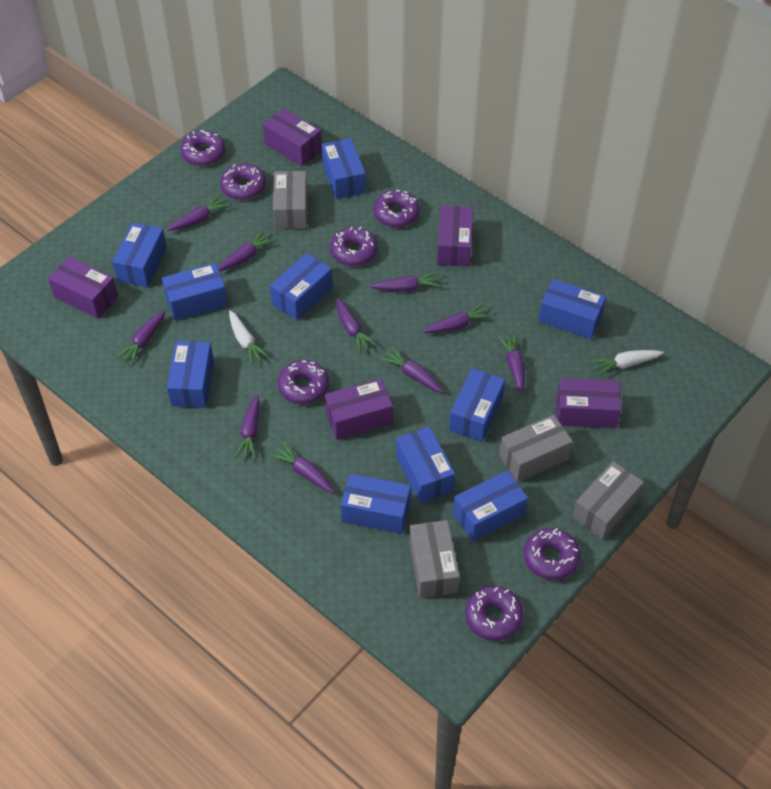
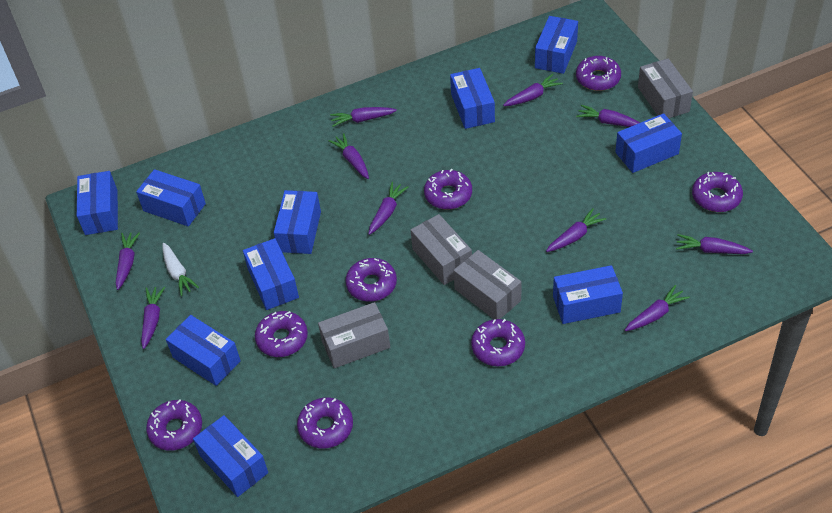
purple box: 5 -> 0
purple donut: 7 -> 8
white carrot: 2 -> 1

